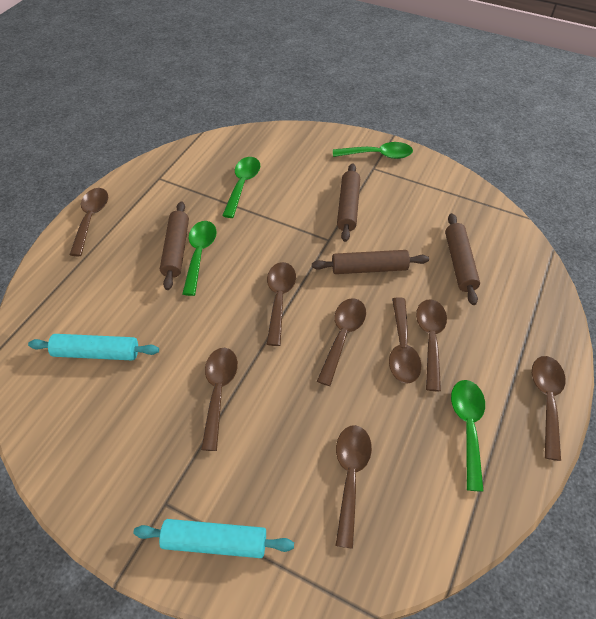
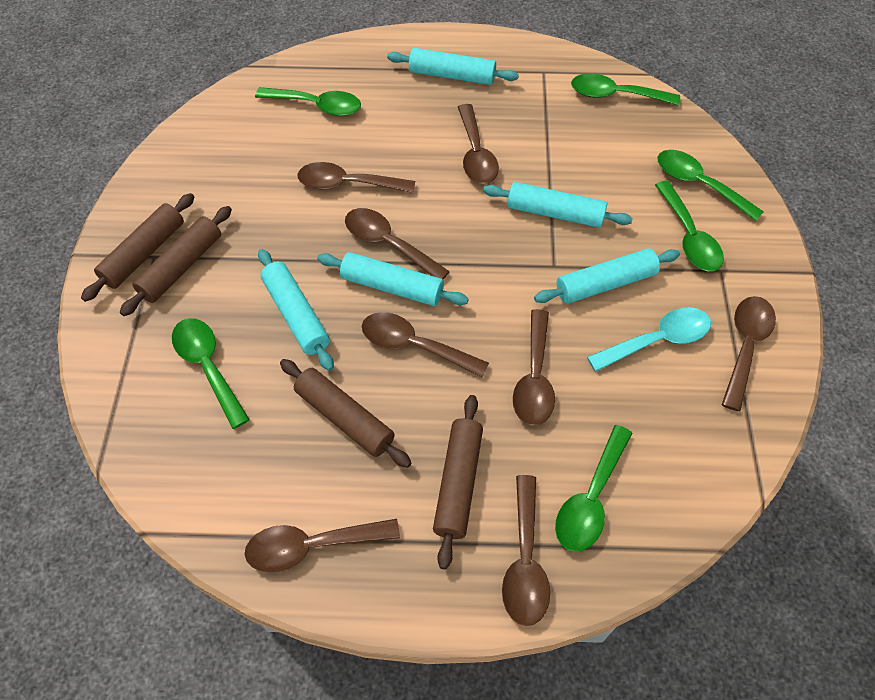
green spoon: 4 -> 6
turquoise rolling pin: 2 -> 5
turquoise spoon: 0 -> 1

